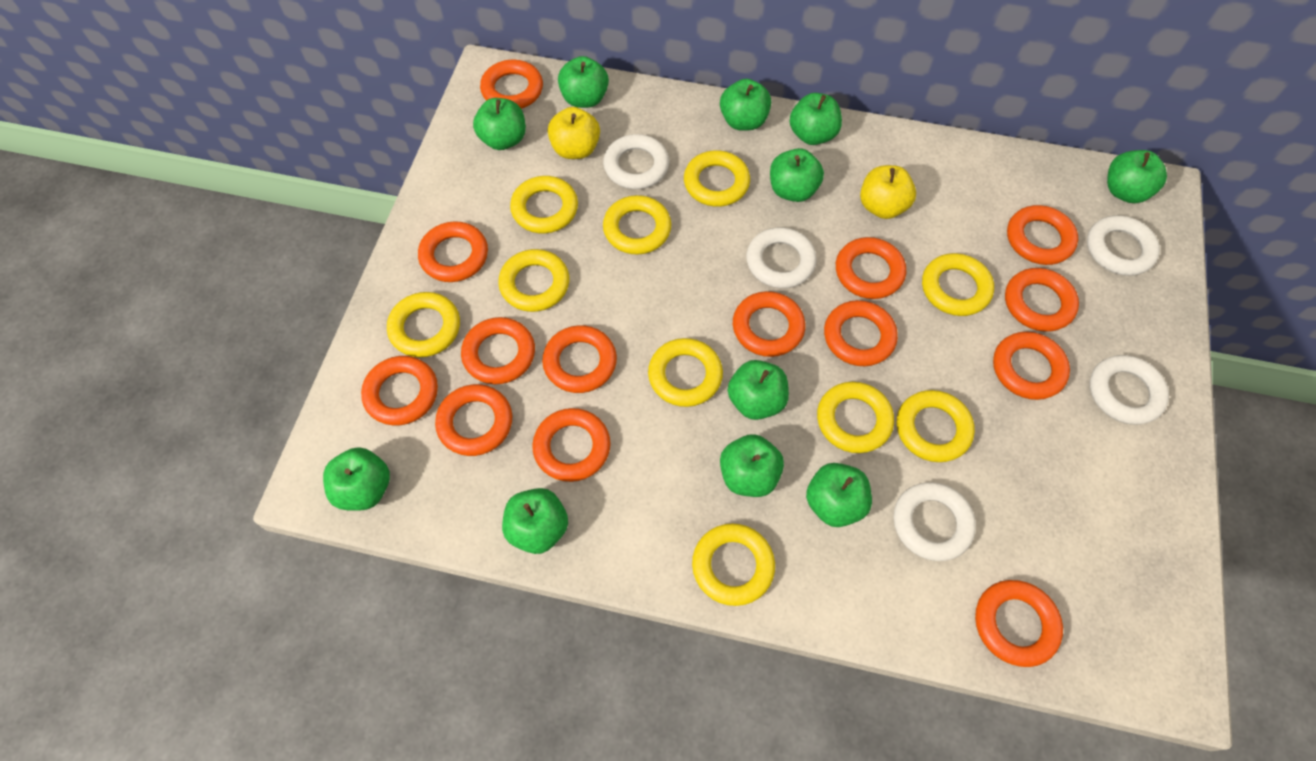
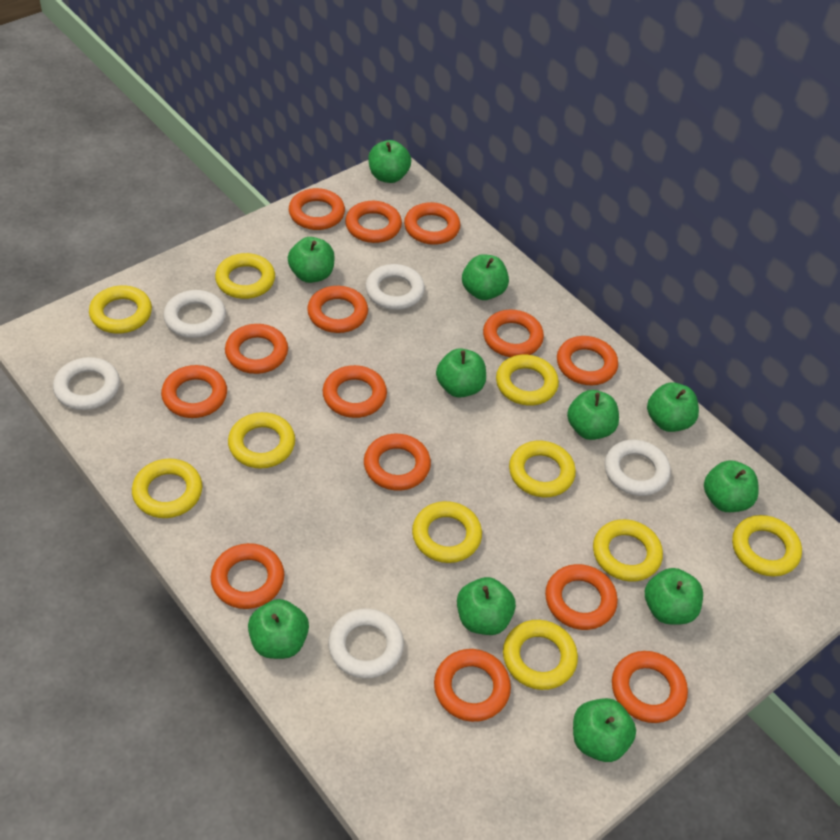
yellow apple: 2 -> 0

